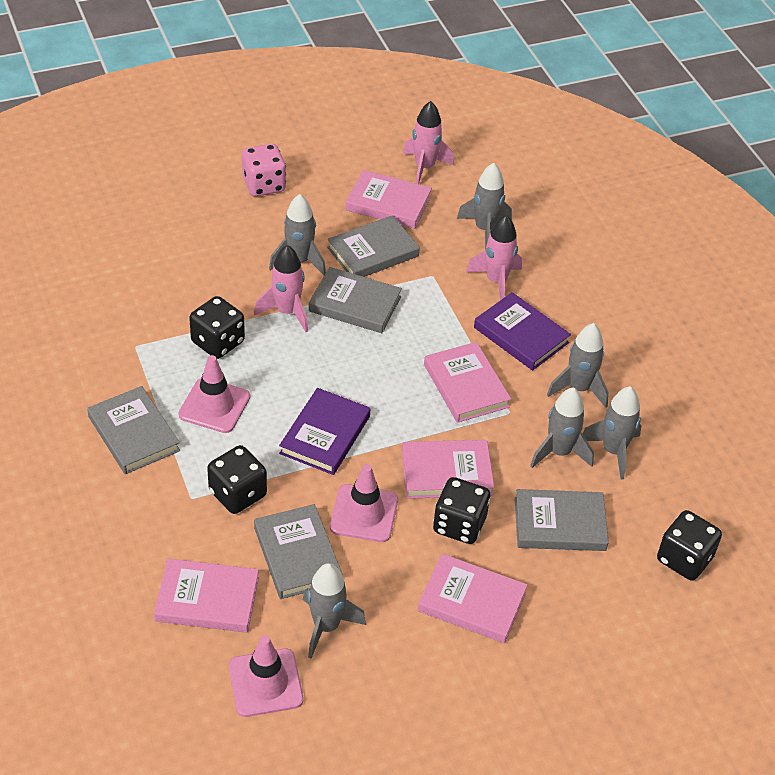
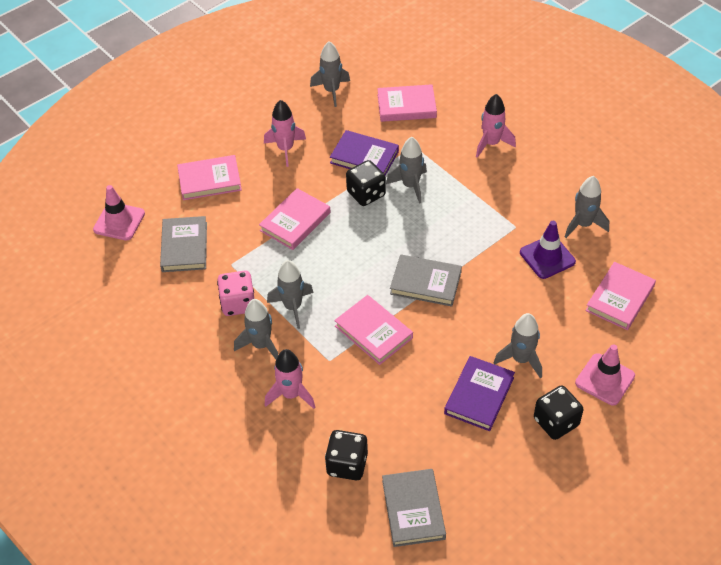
black dice: 4 -> 3
grey book: 5 -> 3
pink traffic cone: 3 -> 2
purple traffic cone: 0 -> 1

